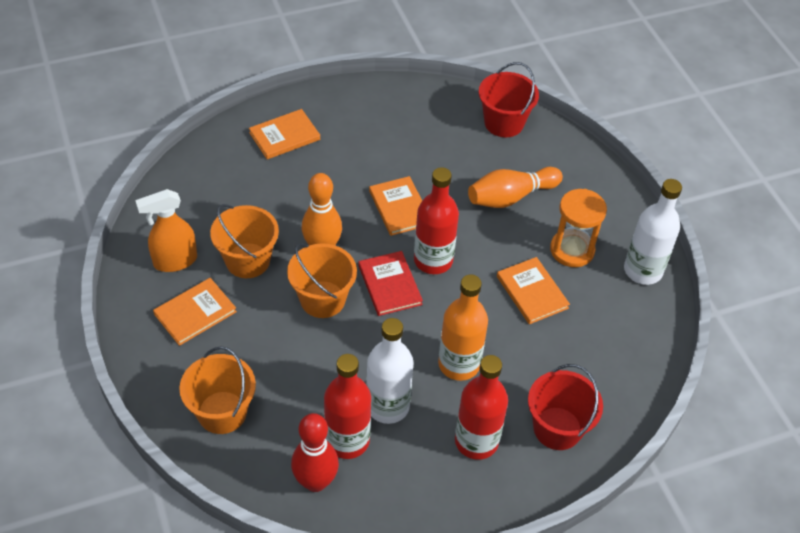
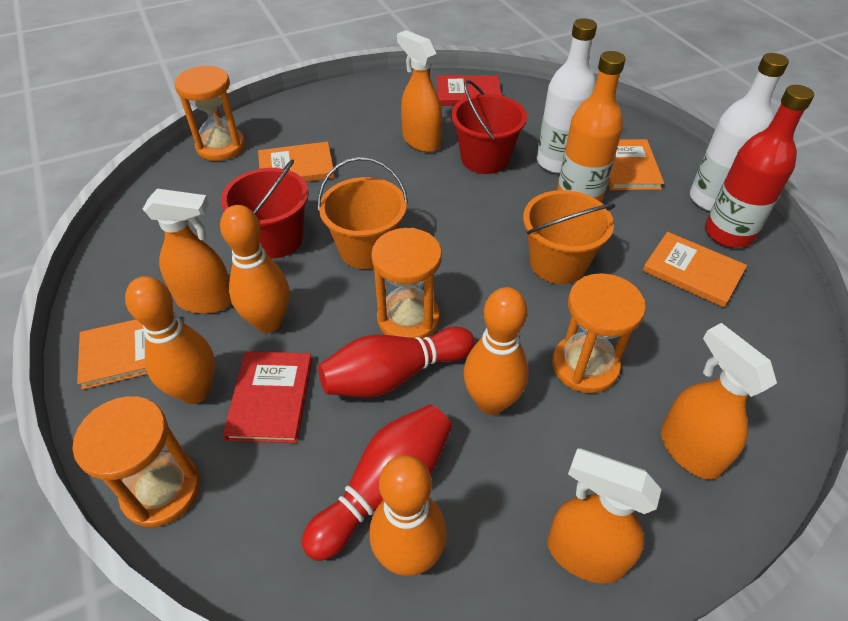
orange bowling pin: 2 -> 4
orange bucket: 3 -> 2
orange hourglass: 1 -> 4
orange spray bottle: 1 -> 4
red book: 1 -> 2
red bottle: 3 -> 1
red bowling pin: 1 -> 2

